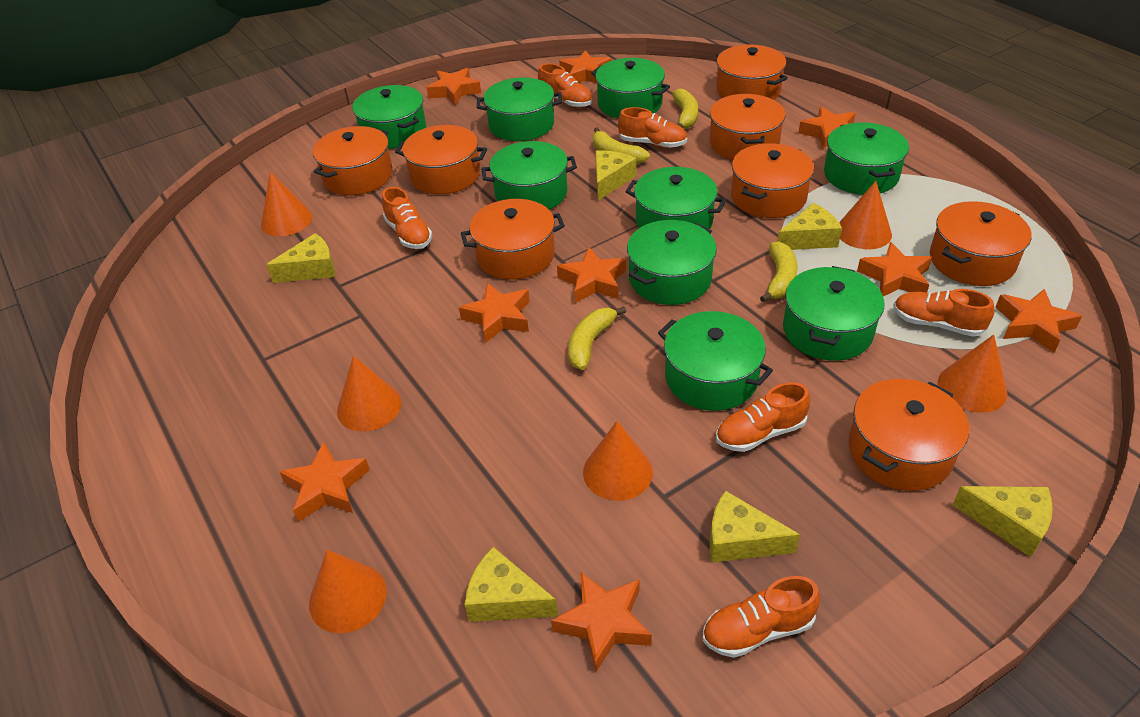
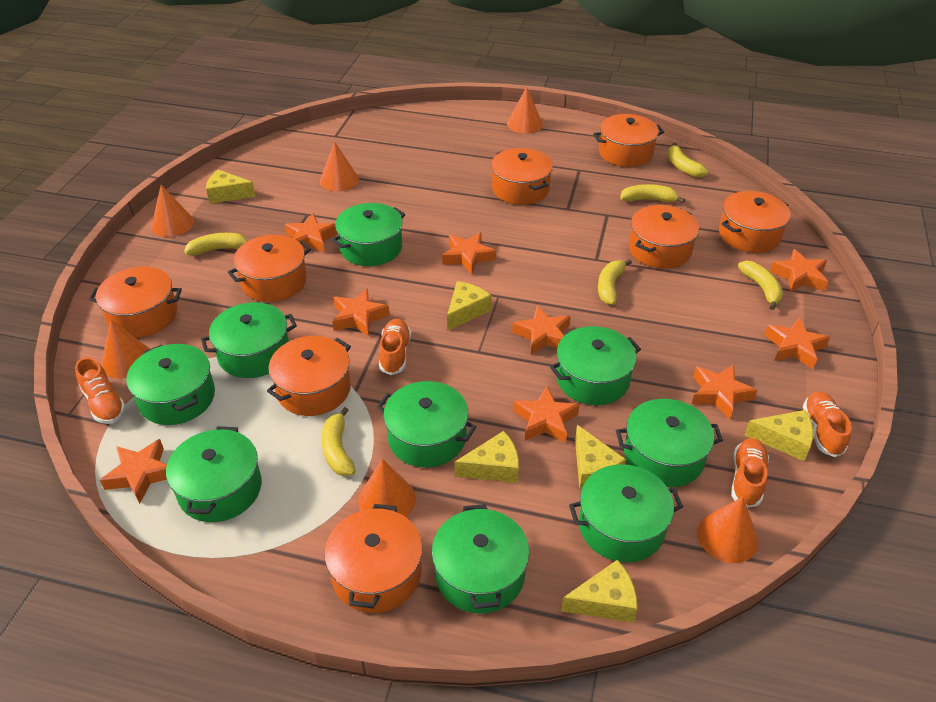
orange shoe: 6 -> 4
yellow banana: 4 -> 6

